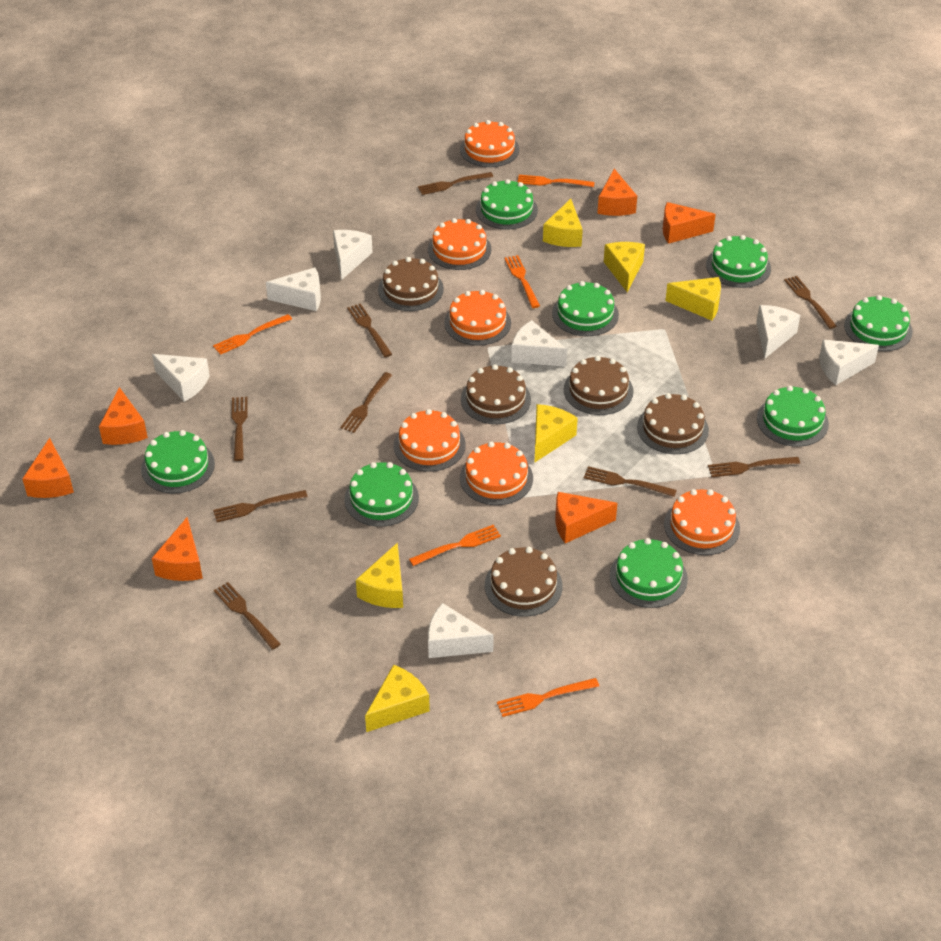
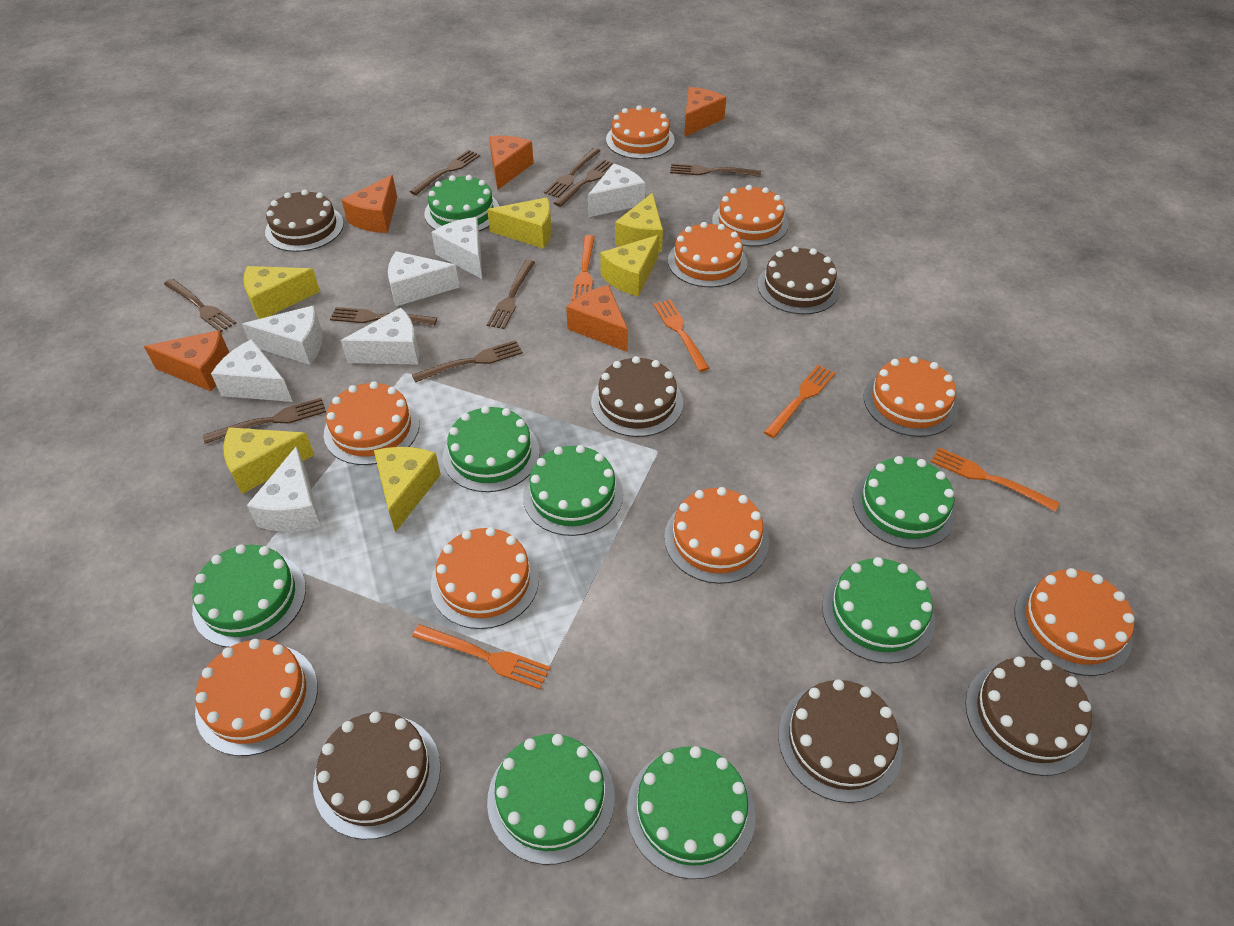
brown cake: 5 -> 6
orange cake: 6 -> 9
orange cheese: 6 -> 5

